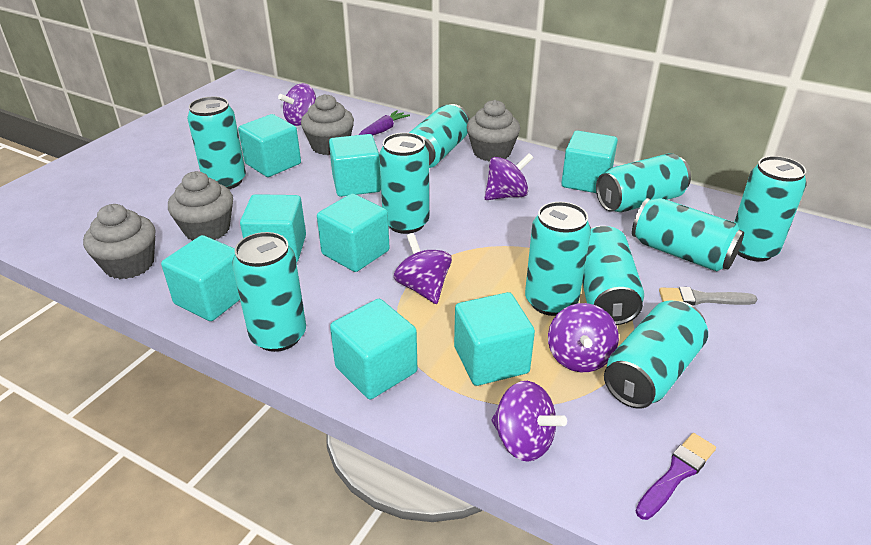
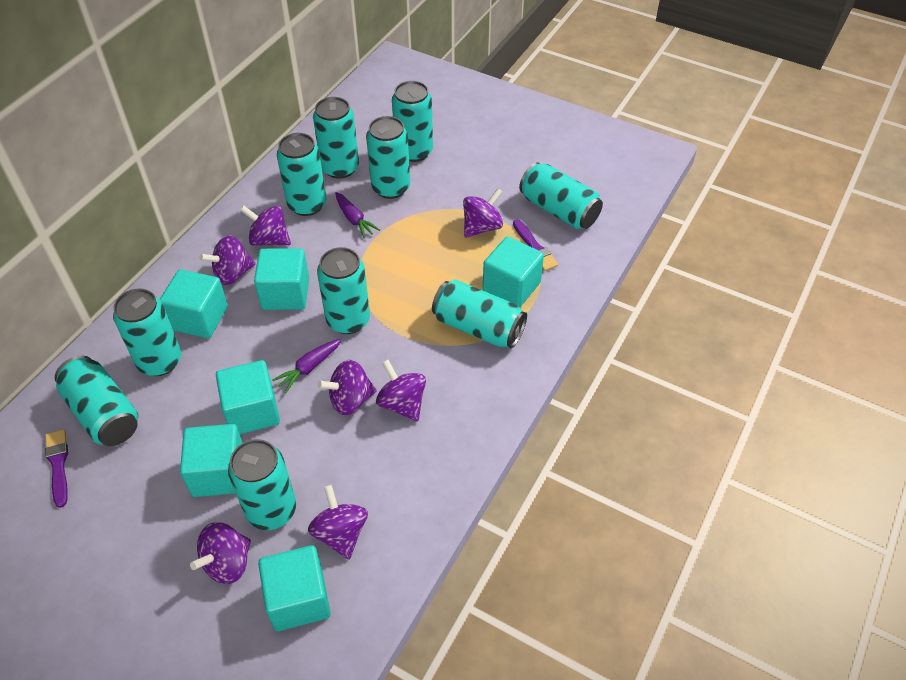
grey brush: 1 -> 0
grey cupcake: 4 -> 0
purple brush: 1 -> 2
purple carrot: 1 -> 2
purple spinning top: 5 -> 7
turquoise cube: 8 -> 6

